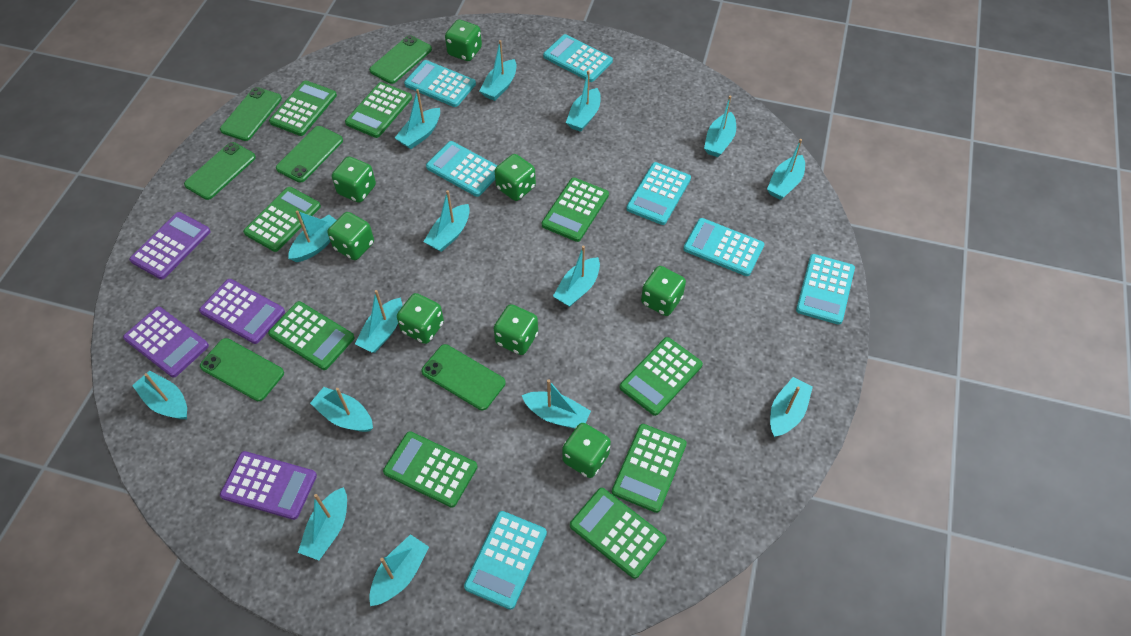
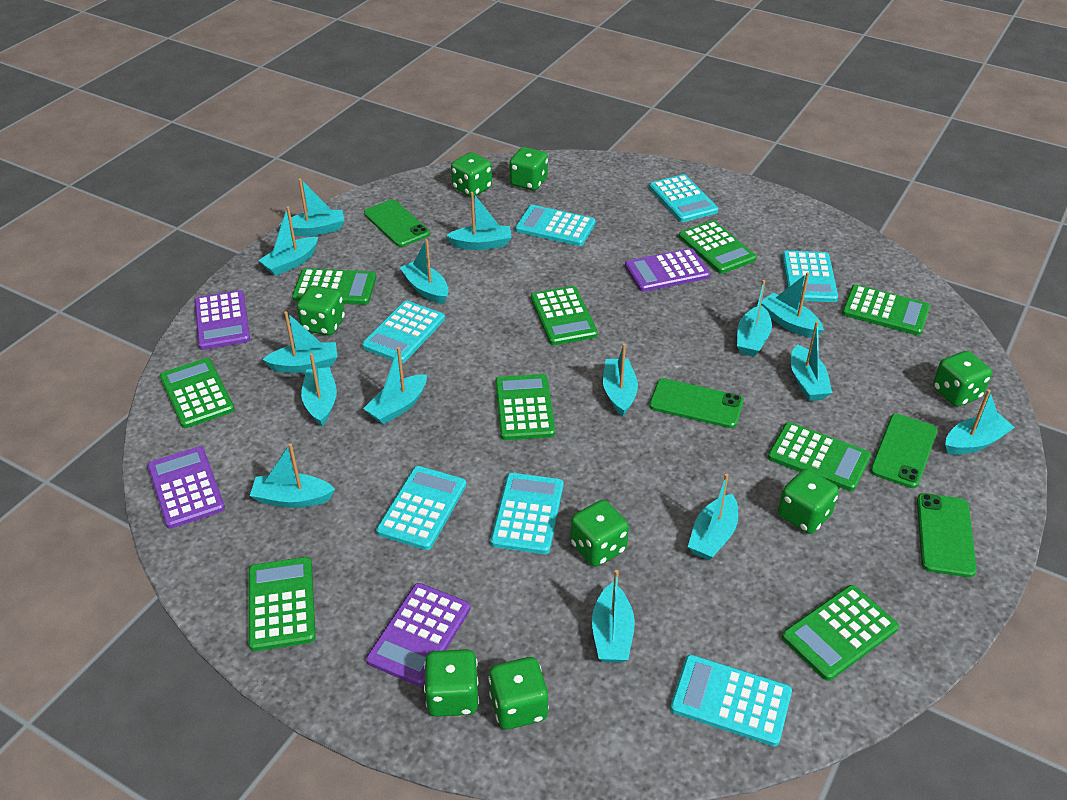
green phone: 6 -> 4

